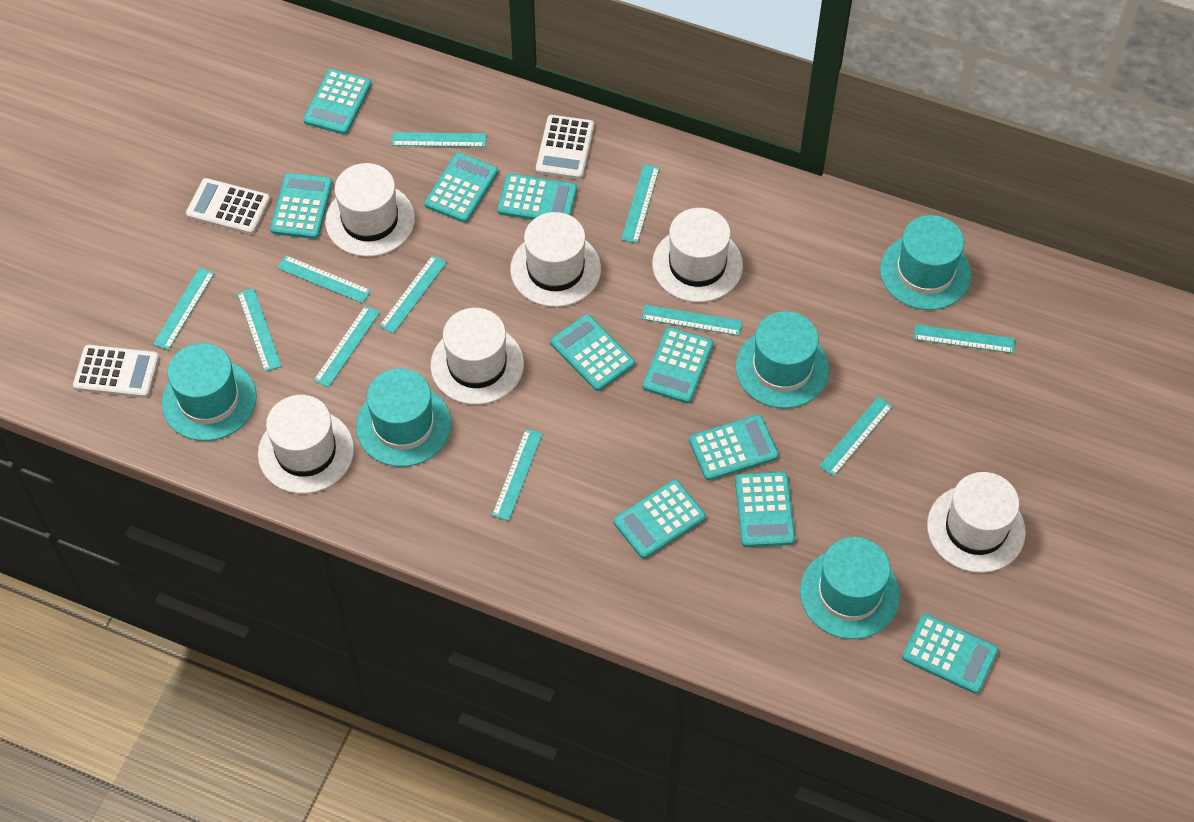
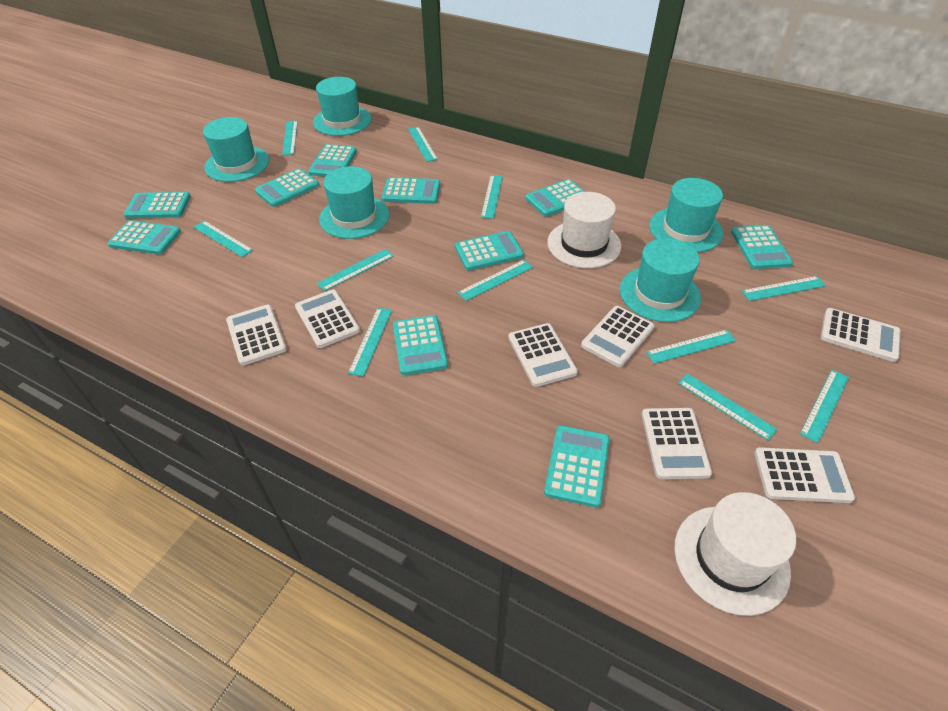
white calculator: 3 -> 7
white hat: 6 -> 2

